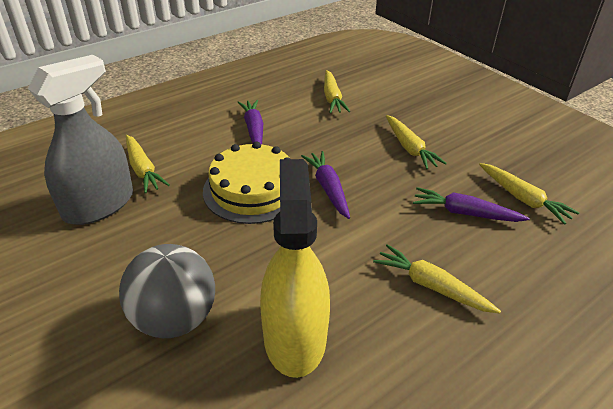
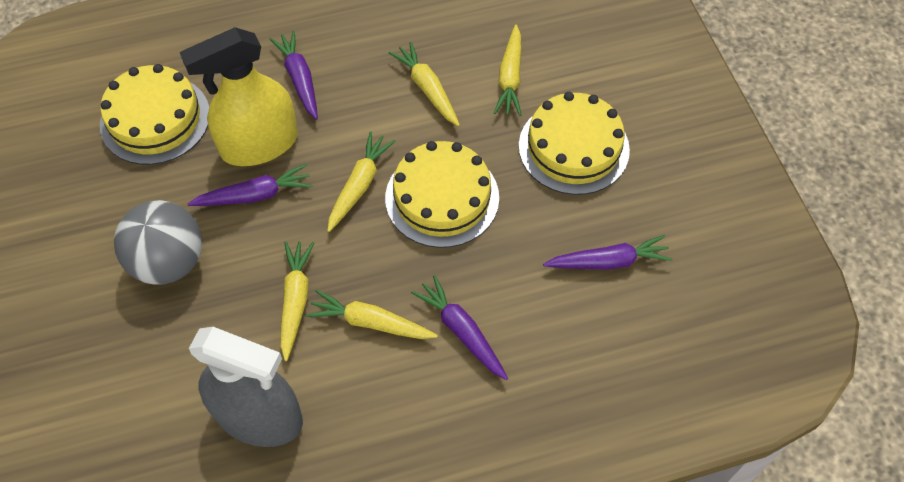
purple carrot: 3 -> 4
yellow cake: 1 -> 3

